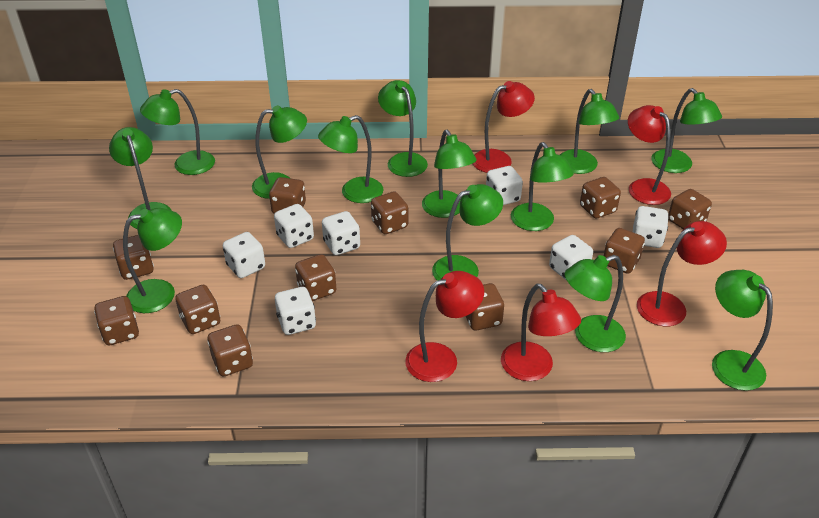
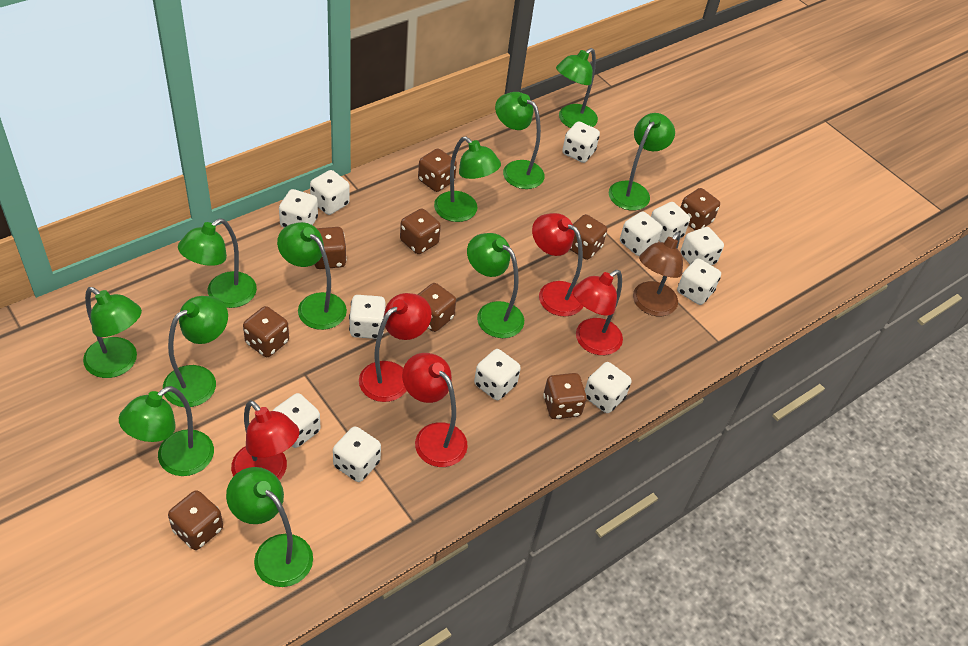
brown dice: 11 -> 9
brown lamp: 0 -> 1
green lamp: 13 -> 11
white dice: 7 -> 12

